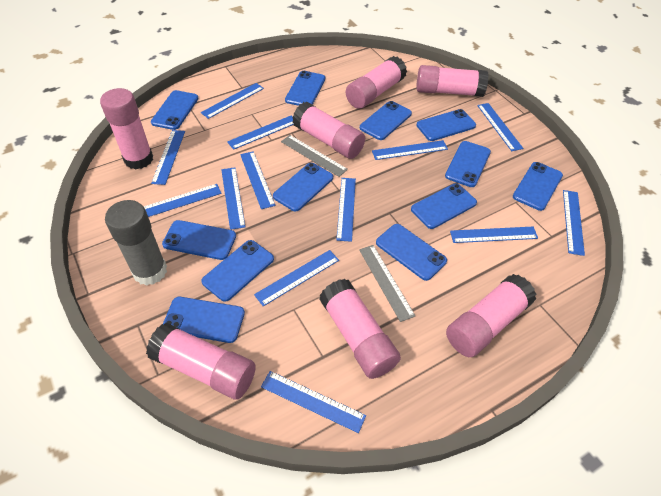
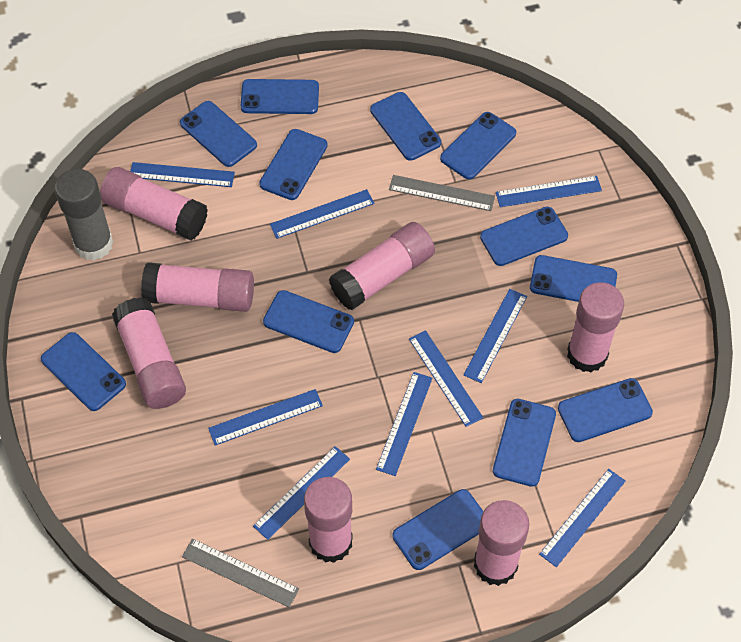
blue ruler: 13 -> 9

